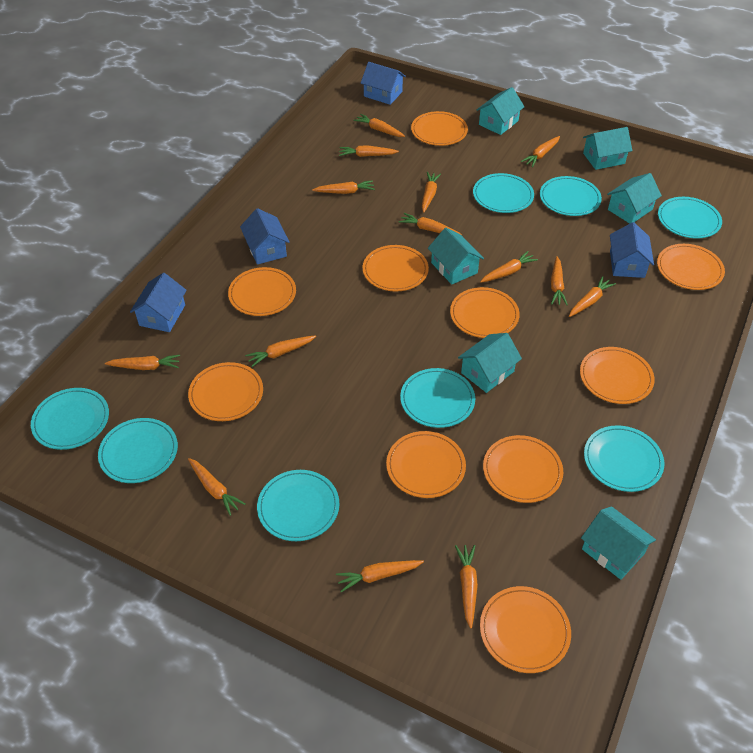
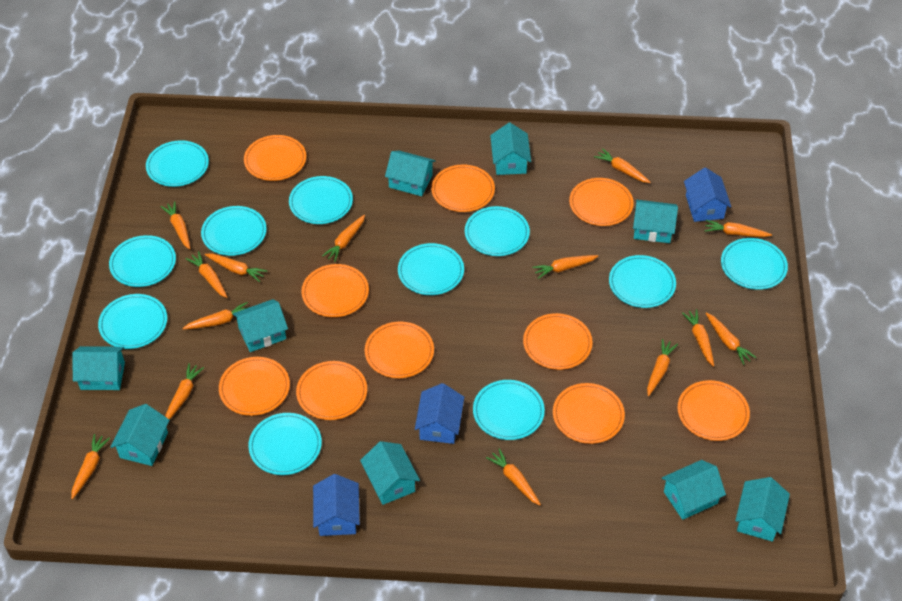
blue house: 4 -> 3
turquoise house: 6 -> 9
turquoise plate: 8 -> 11

